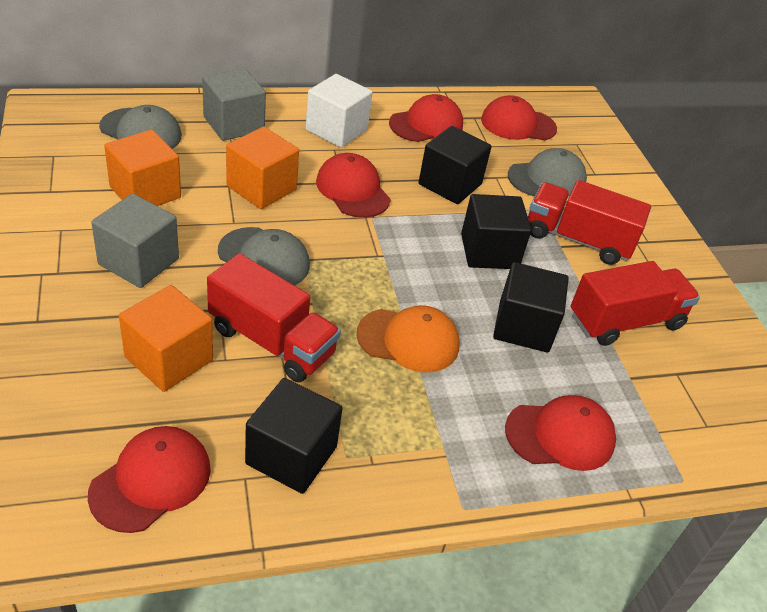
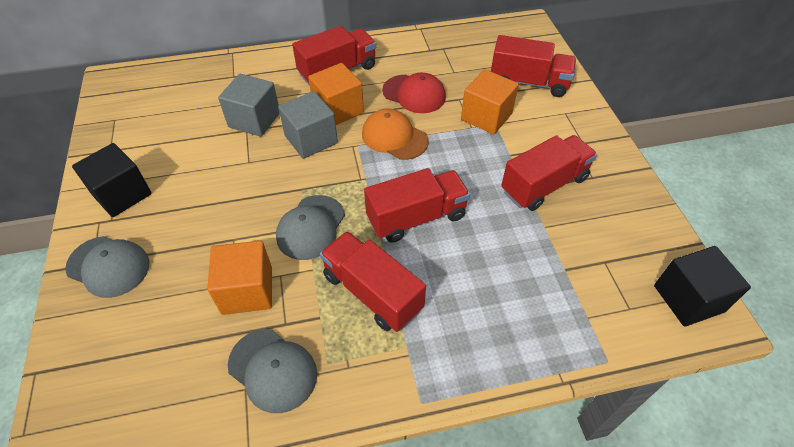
black cube: 4 -> 2
red cap: 5 -> 1
red truck: 3 -> 5
white cube: 1 -> 0

